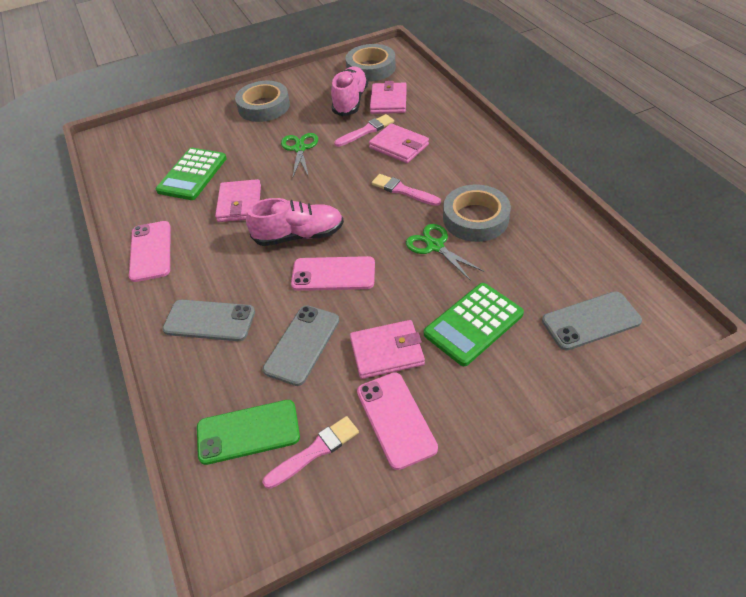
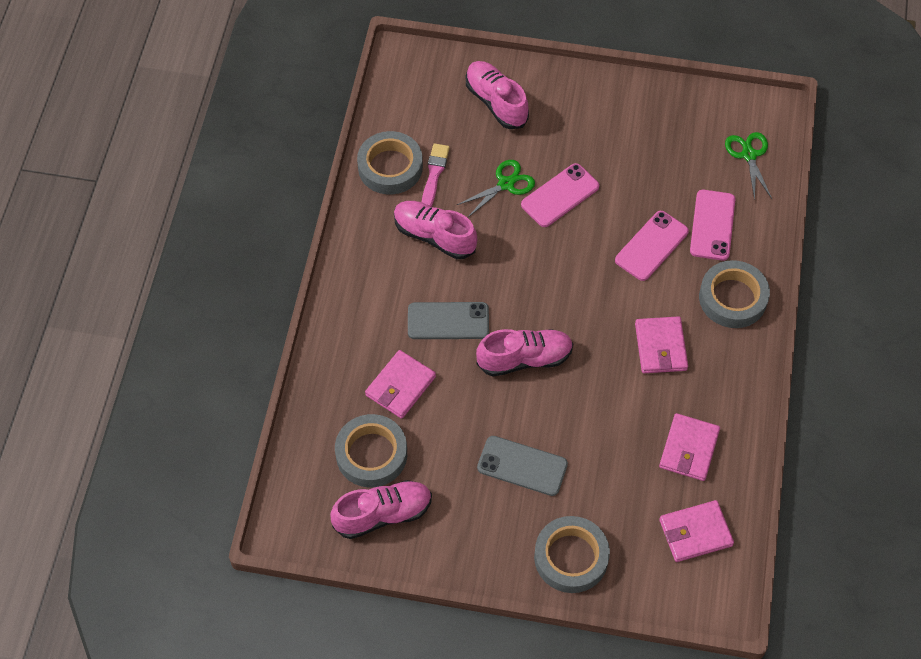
green calculator: 2 -> 0
green phone: 1 -> 0
grey phone: 3 -> 2
grey tape: 3 -> 4
pink brush: 3 -> 1
pink shoe: 2 -> 4

